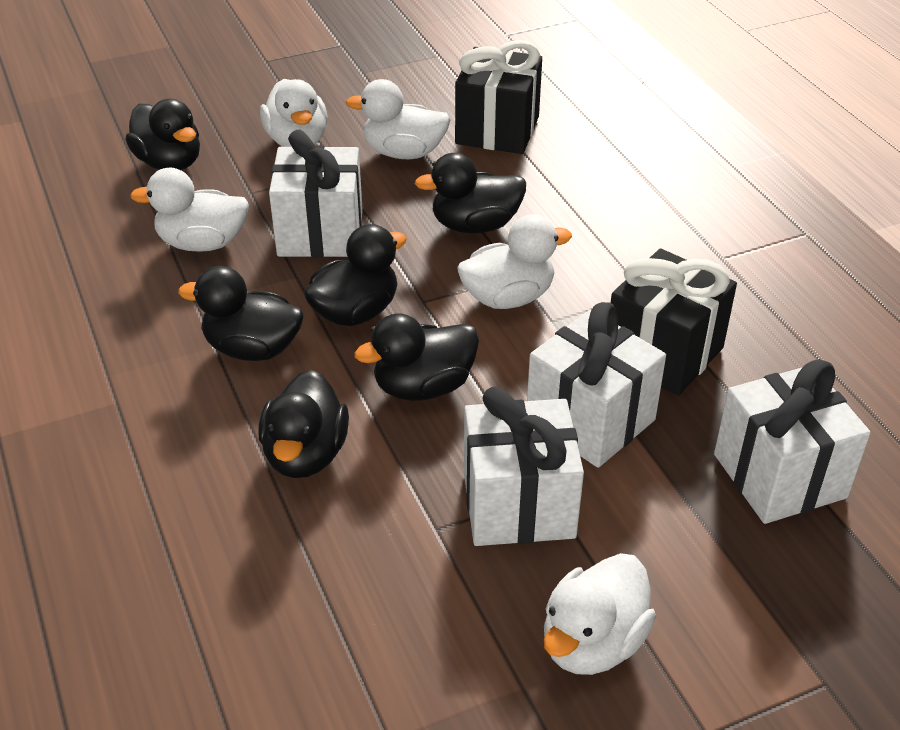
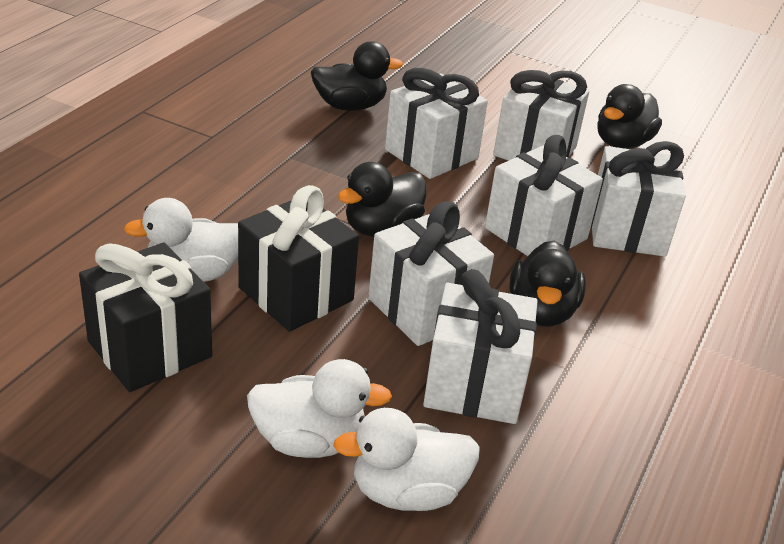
black duck: 6 -> 4
white duck: 5 -> 3
white gift: 4 -> 6

